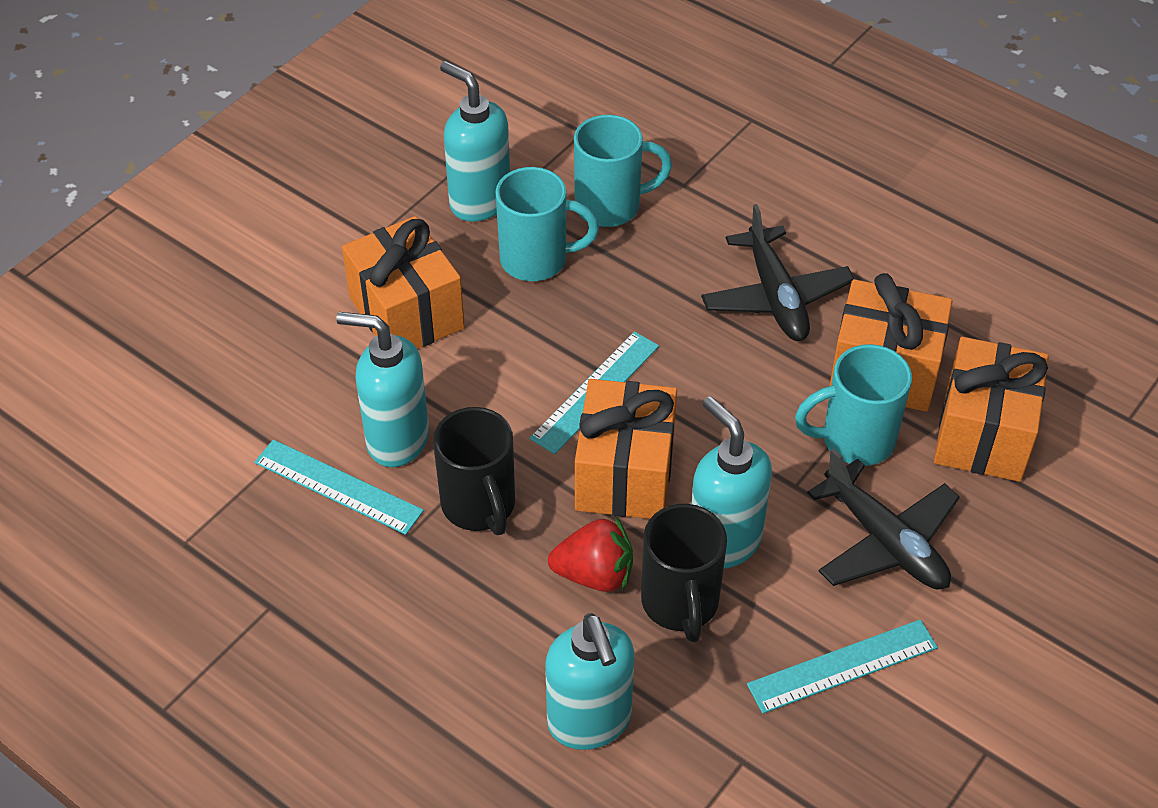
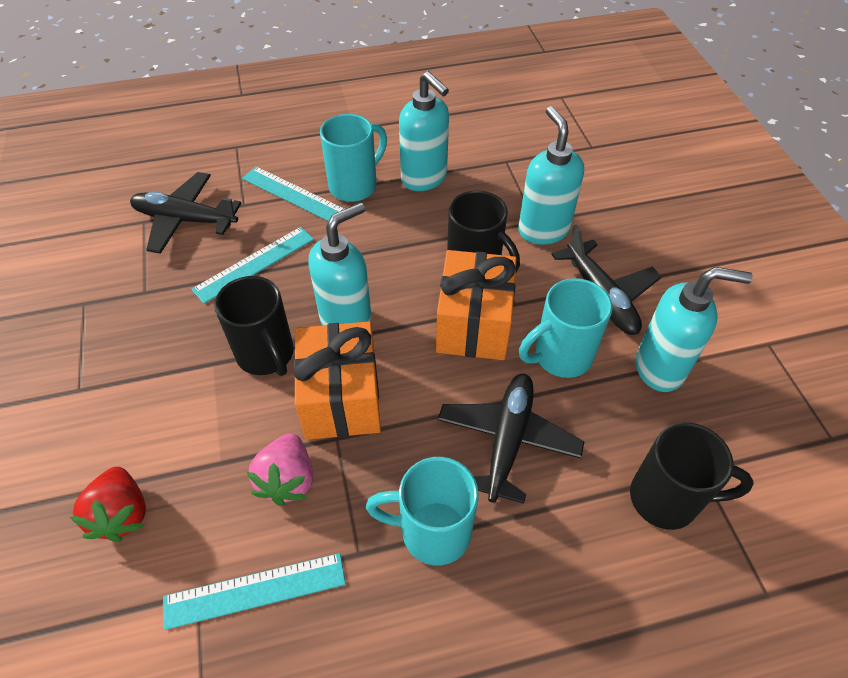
black mug: 2 -> 3
black plane: 2 -> 3
orange gift: 4 -> 2
pink strawberry: 0 -> 1

